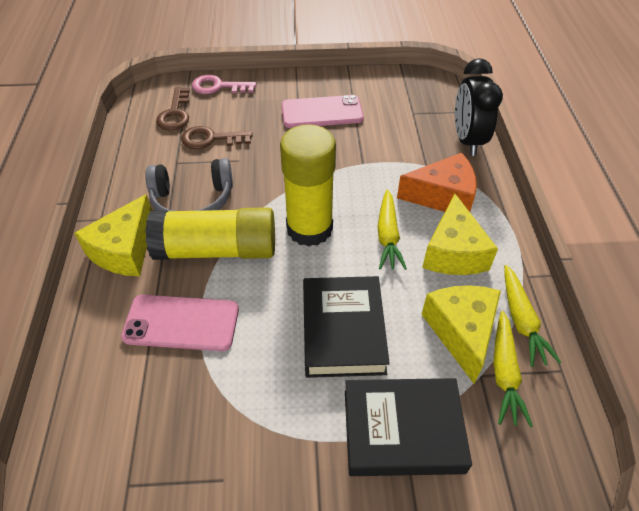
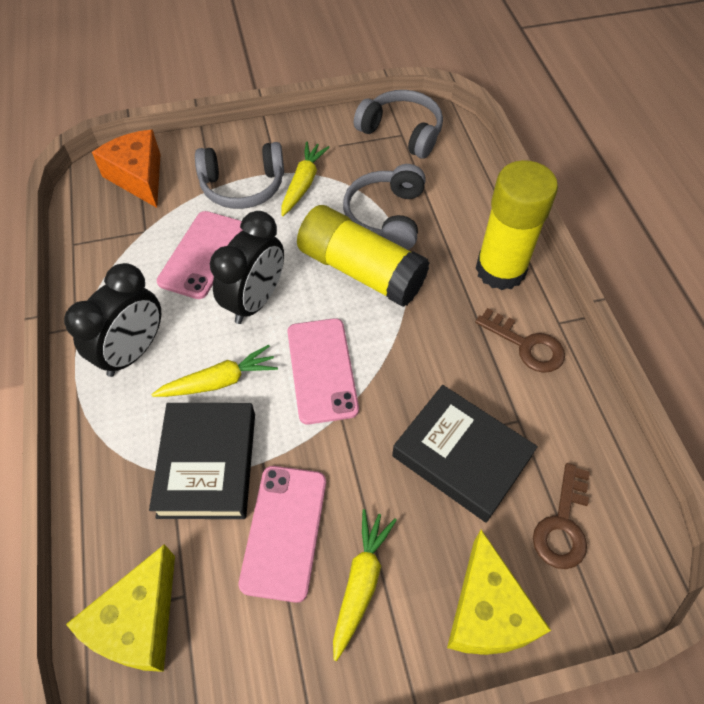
black clock: 1 -> 2
grey headphones: 1 -> 3
pink key: 1 -> 0
pink phone: 2 -> 3
yellow cheese: 3 -> 2

